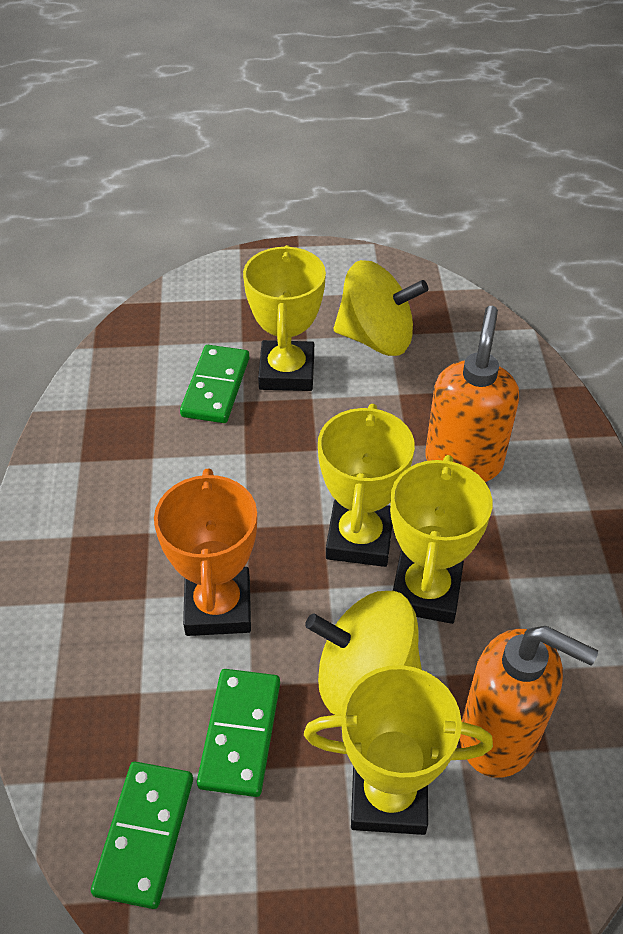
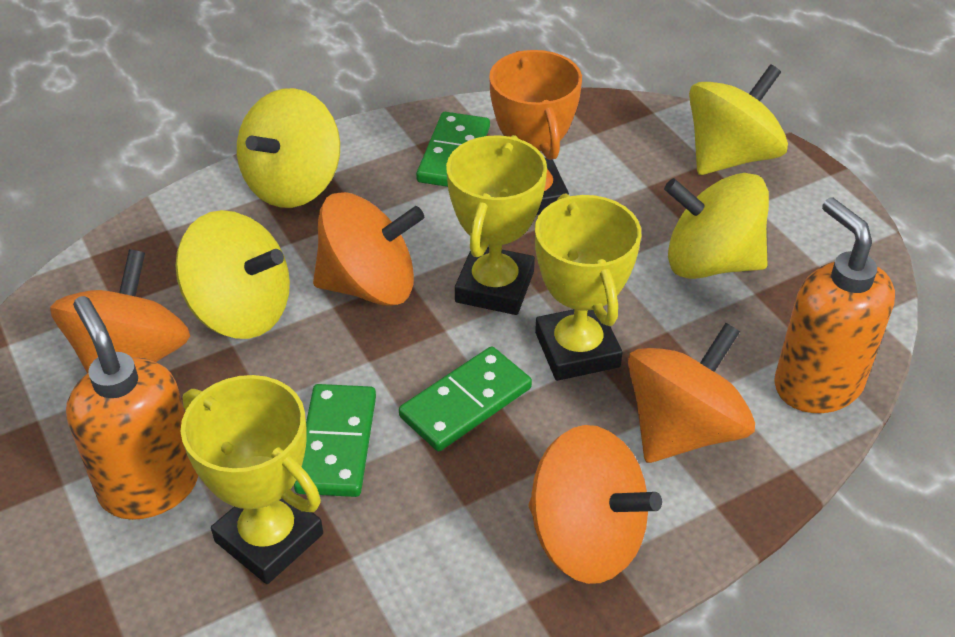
orange spinning top: 0 -> 4
yellow spinning top: 2 -> 4
yellow trophy: 4 -> 3

